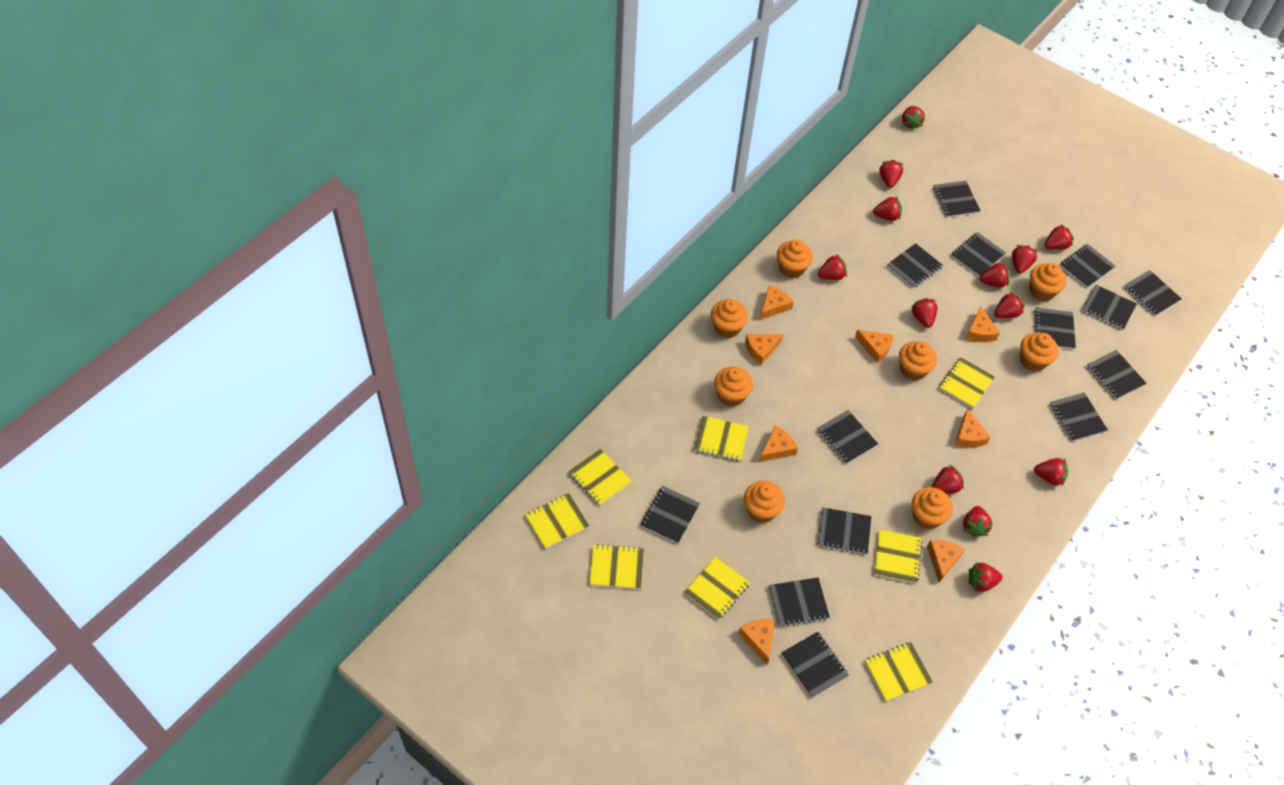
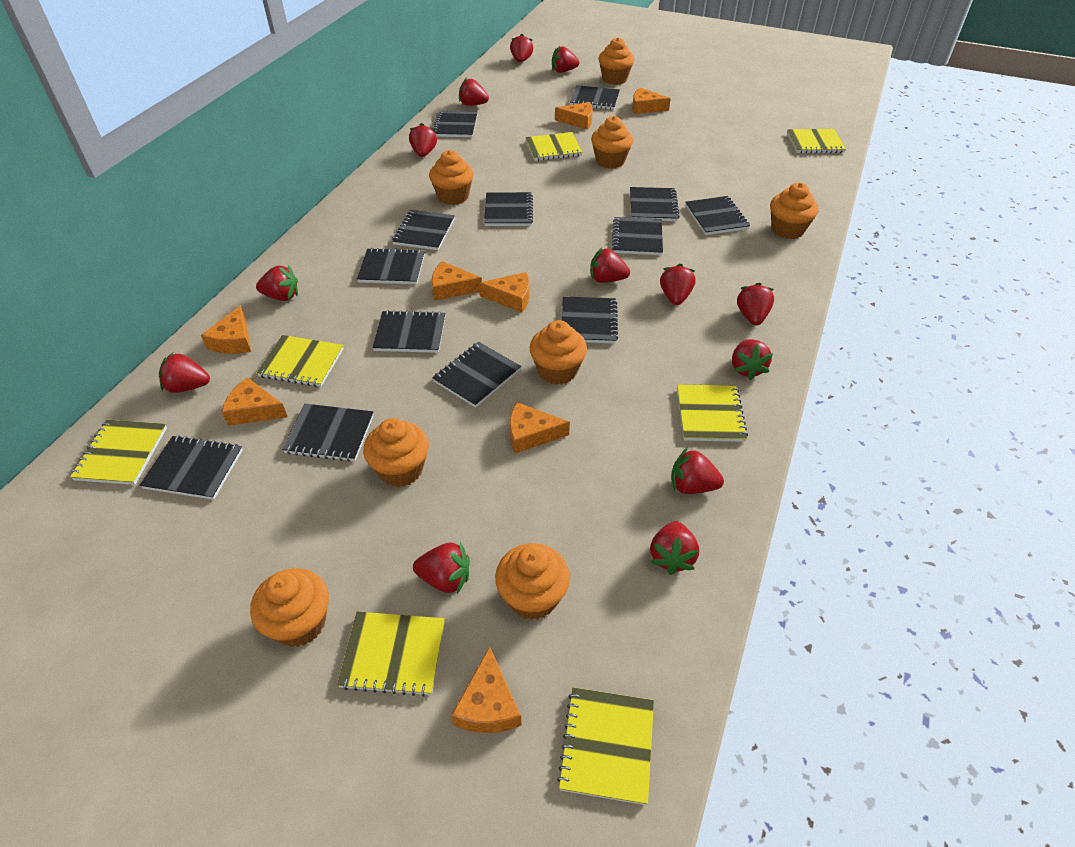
black notebook: 14 -> 13
yellow notebook: 8 -> 7

